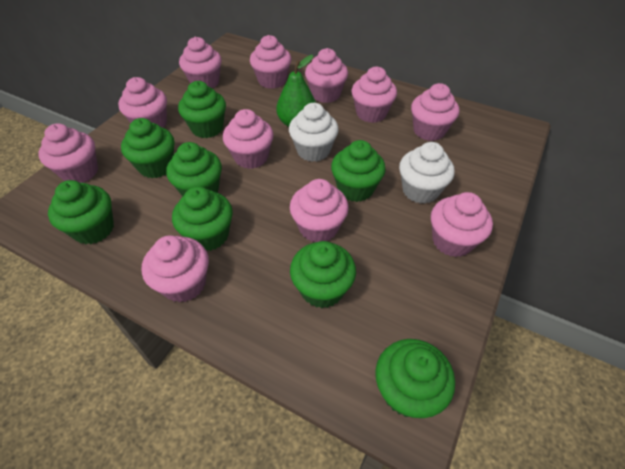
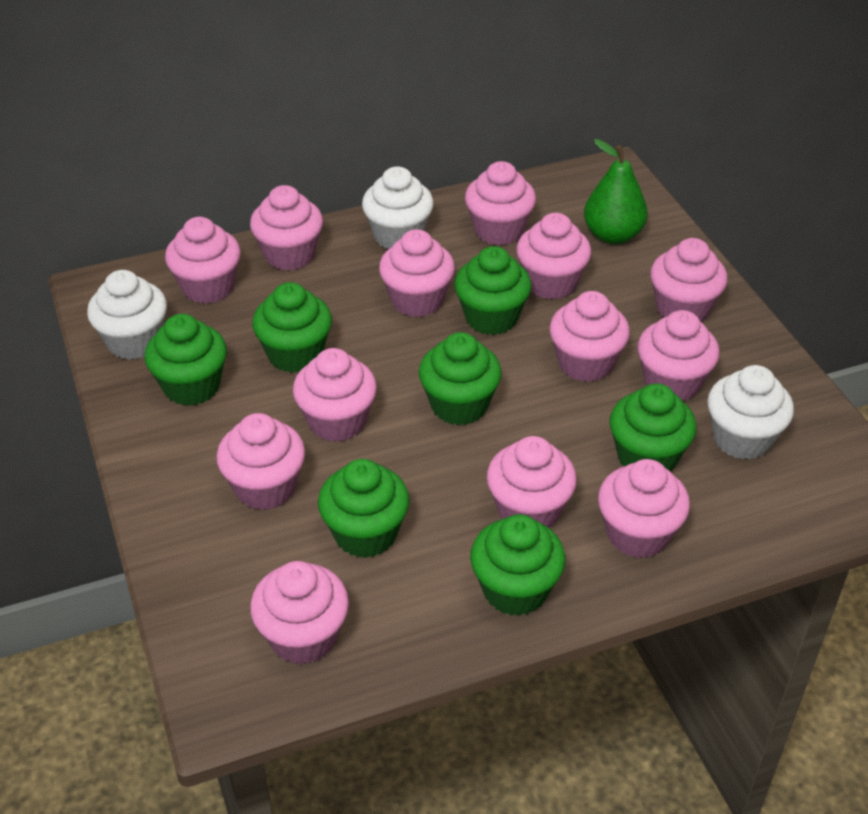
green cupcake: 8 -> 7
pink cupcake: 11 -> 13
white cupcake: 2 -> 3

